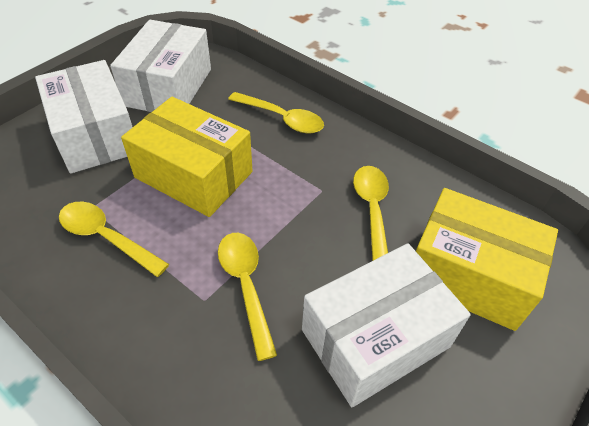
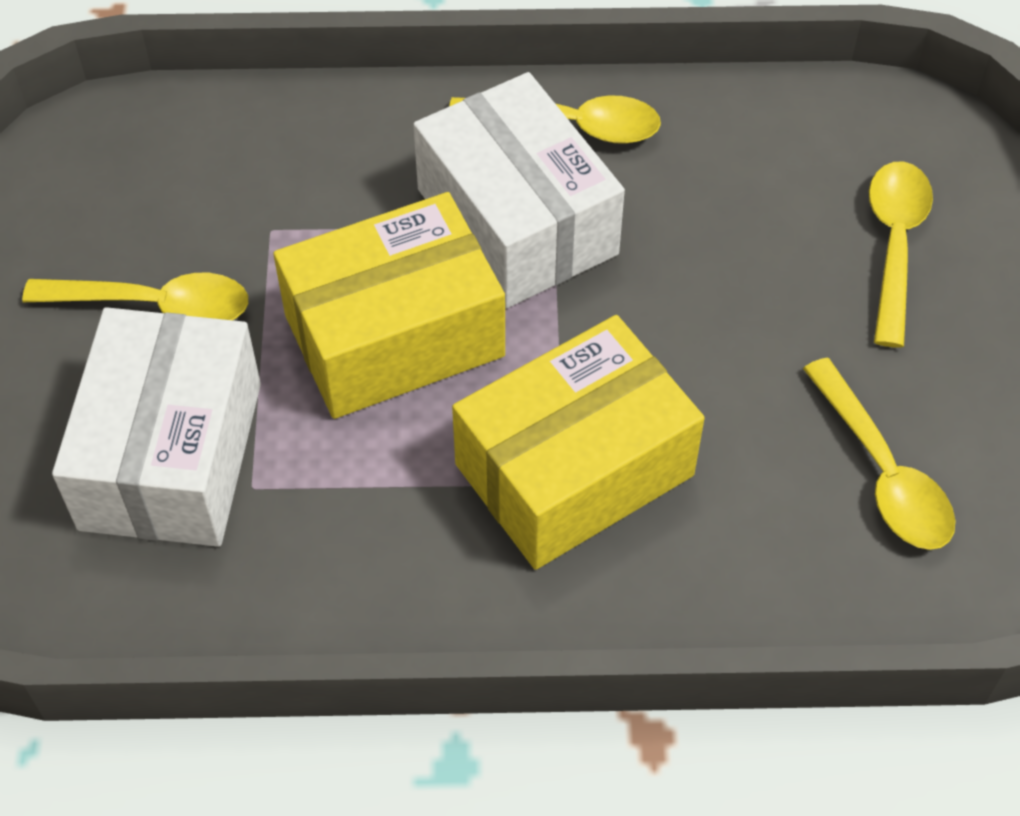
white box: 3 -> 2

